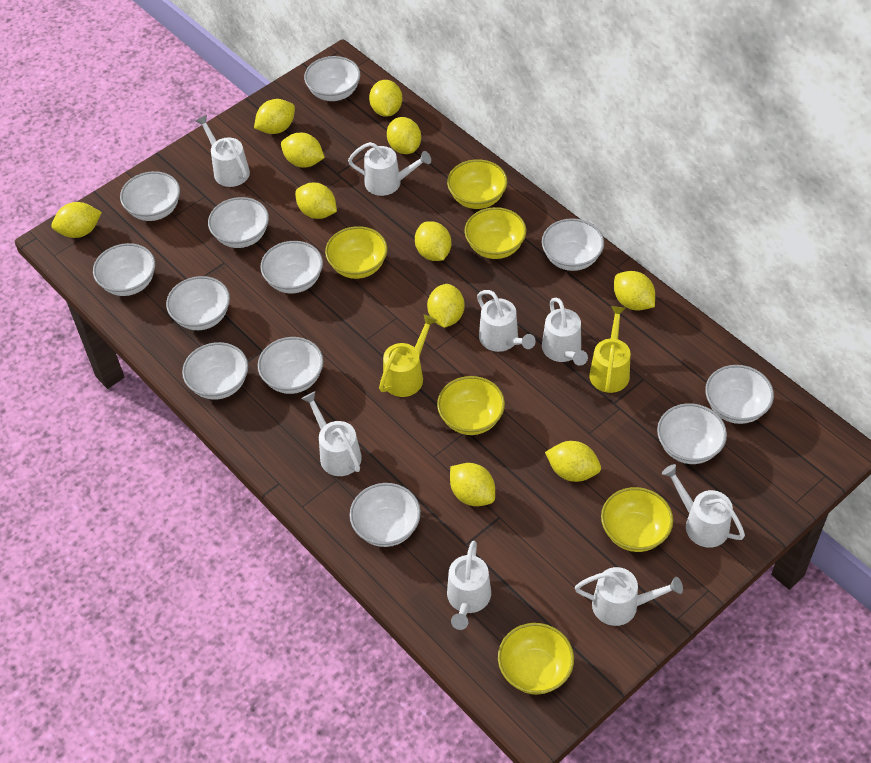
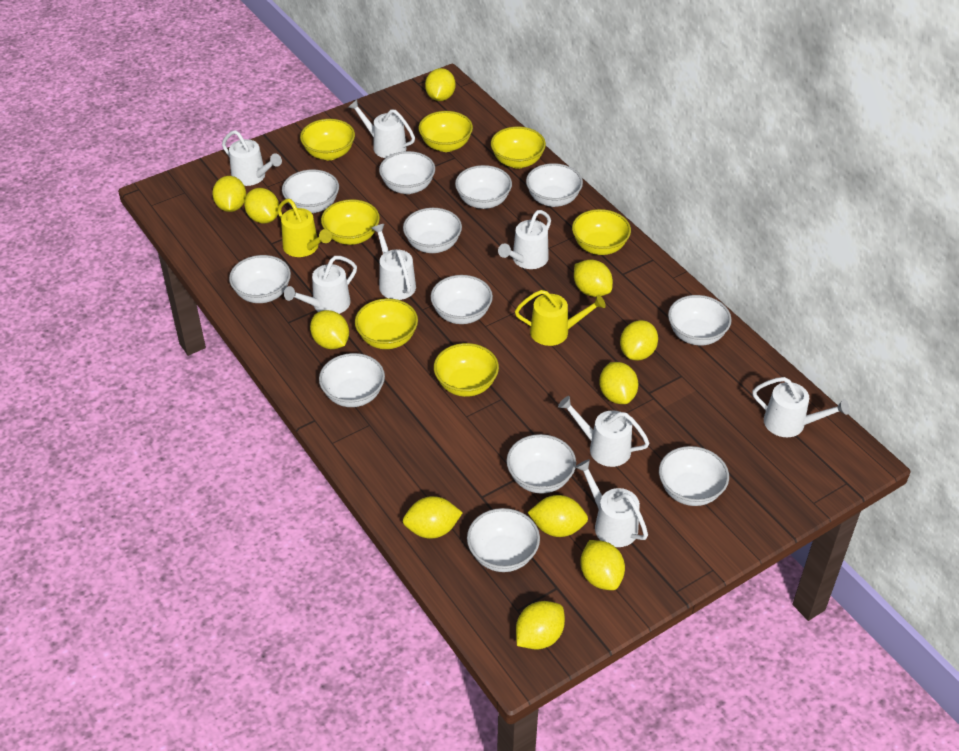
yellow bowl: 6 -> 7

